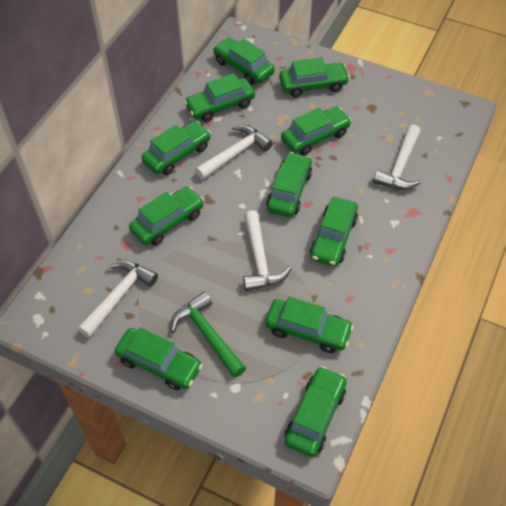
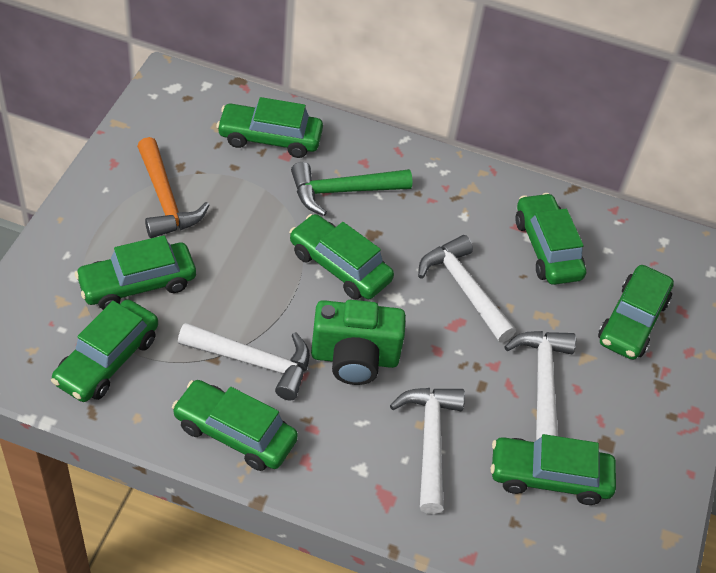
green camera: 0 -> 1
green car: 11 -> 8
orange hammer: 0 -> 1

